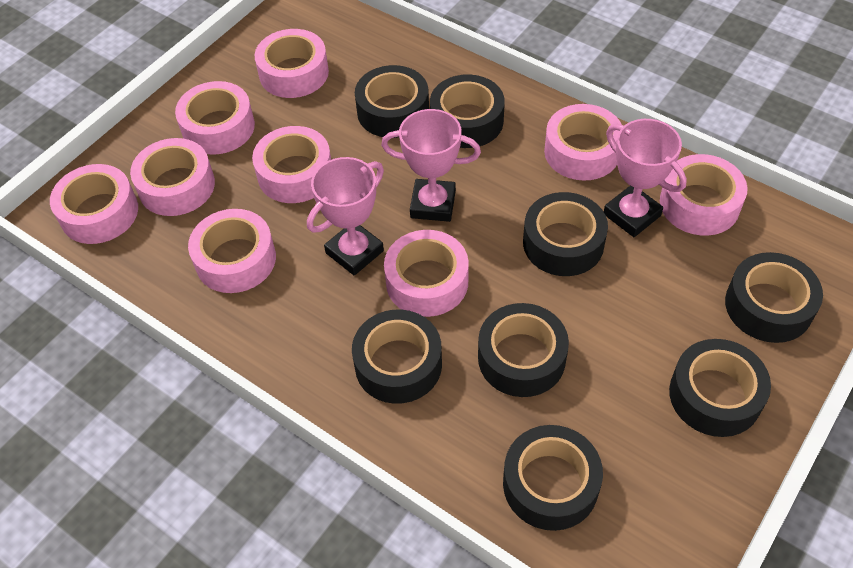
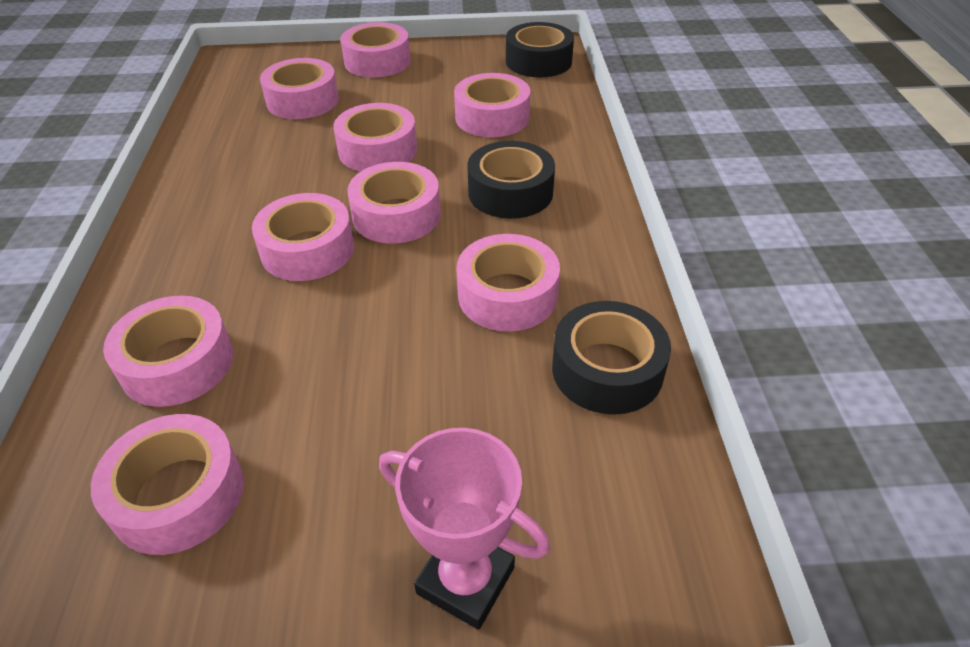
black tape: 8 -> 3
pink trophy: 3 -> 1

